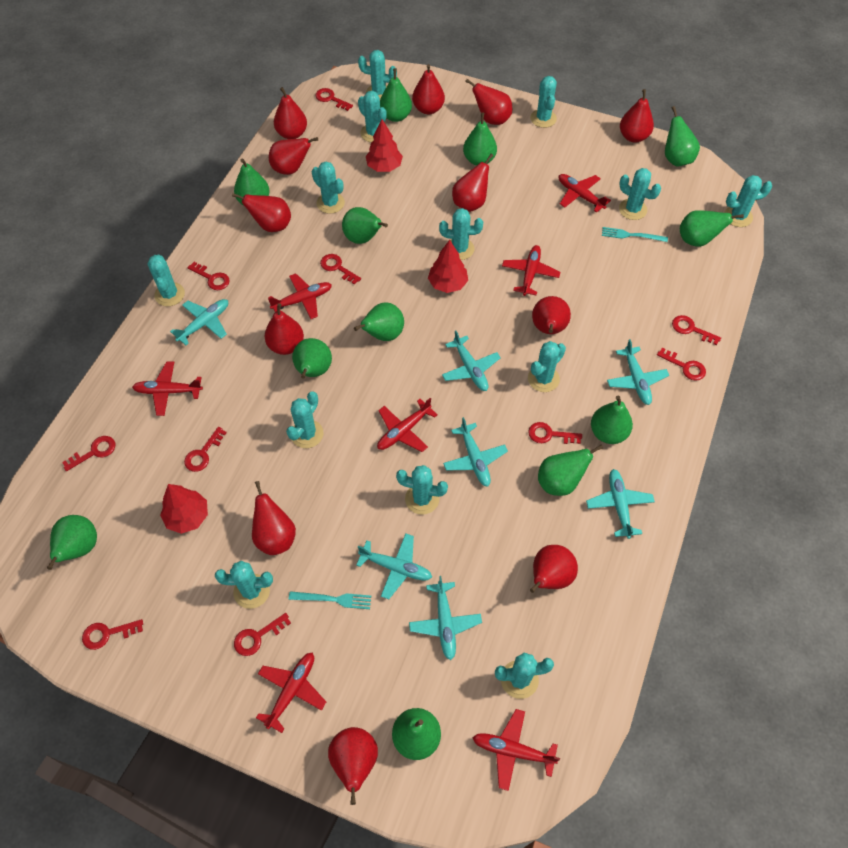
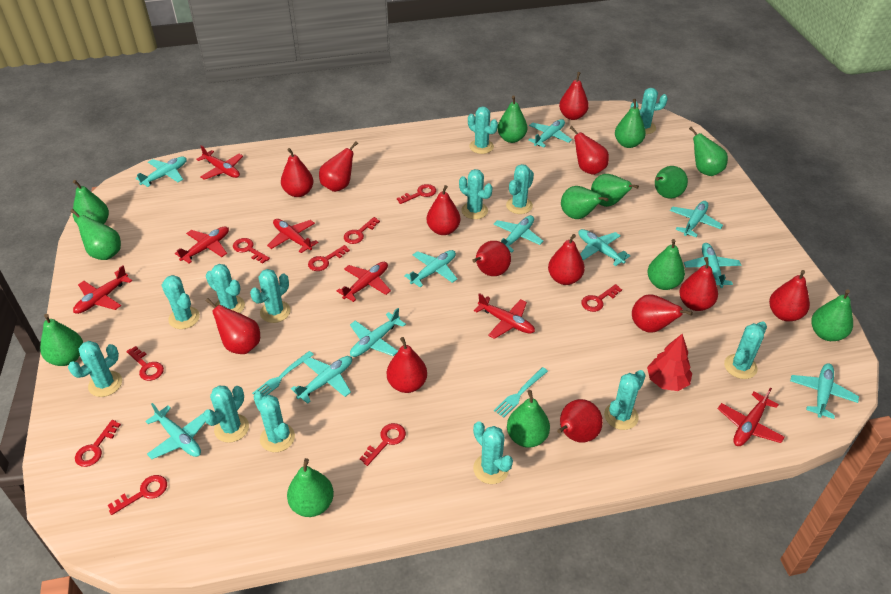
green pear: 12 -> 13
red key: 10 -> 9
red pear: 12 -> 13
red tree: 3 -> 1
turquoise plane: 7 -> 11

